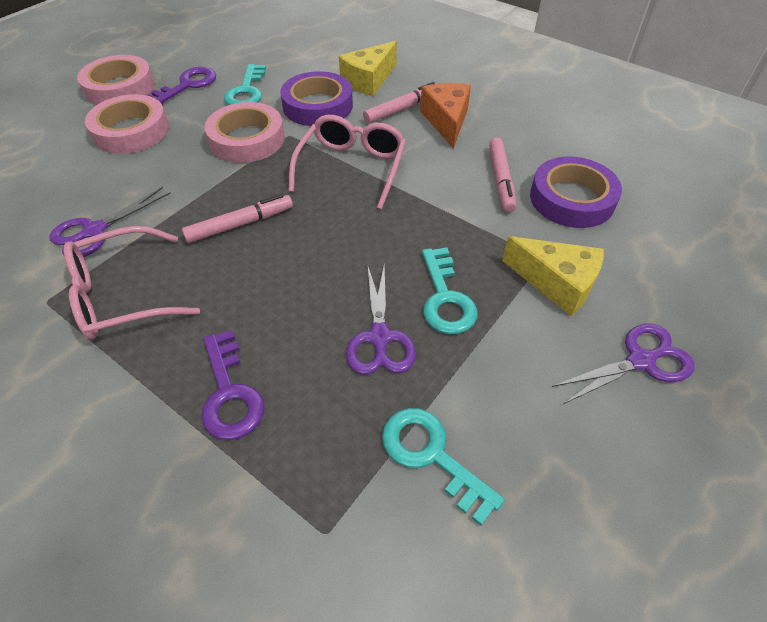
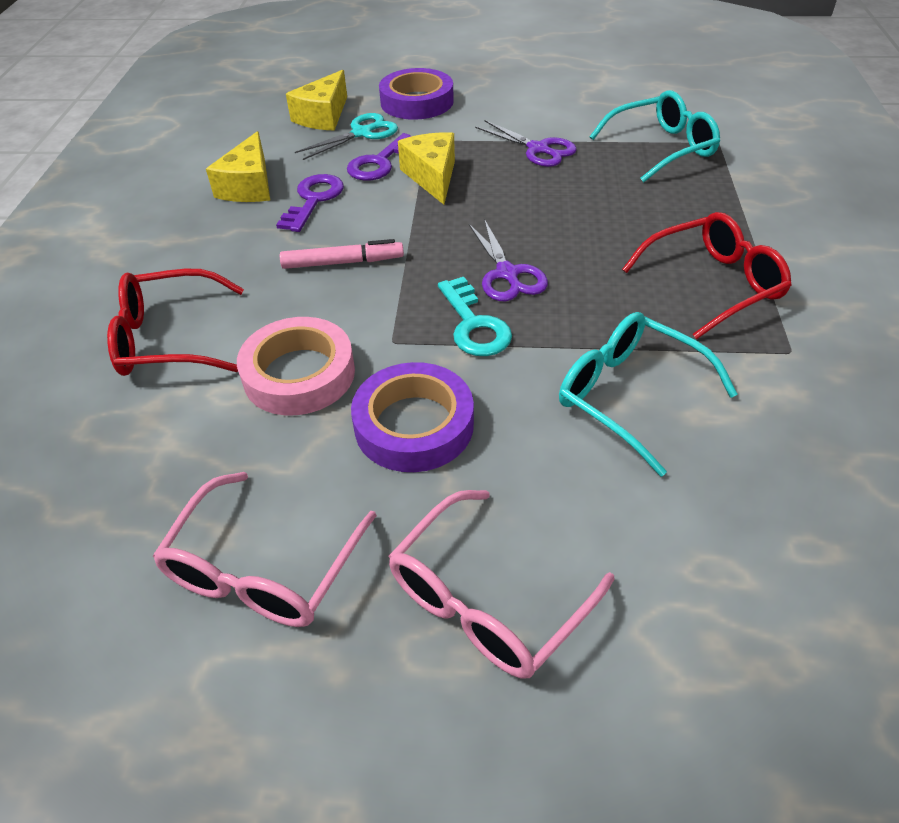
orange cheese: 1 -> 0
pink marker: 3 -> 1
pink tape: 3 -> 1
purple scissors: 3 -> 2
red glasses: 0 -> 2
turquoise glasses: 0 -> 2
turquoise key: 3 -> 1
turquoise scissors: 0 -> 1
yellow cheese: 2 -> 3

